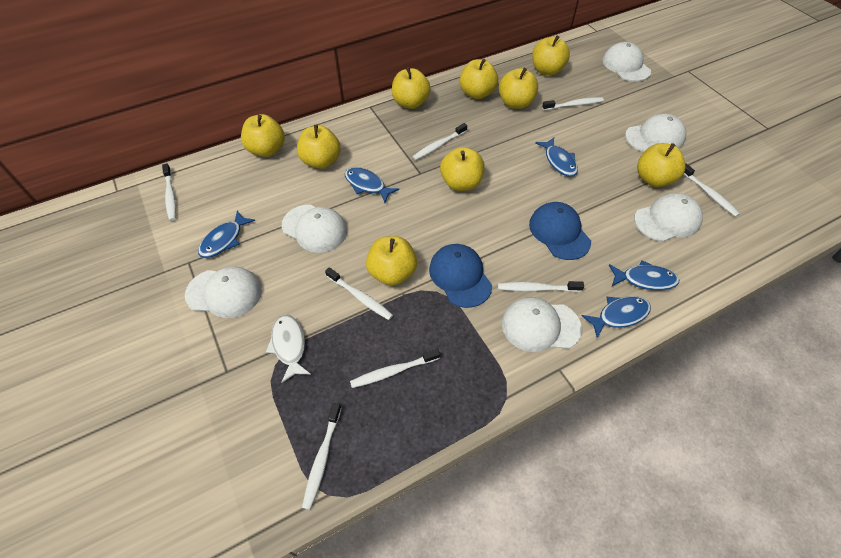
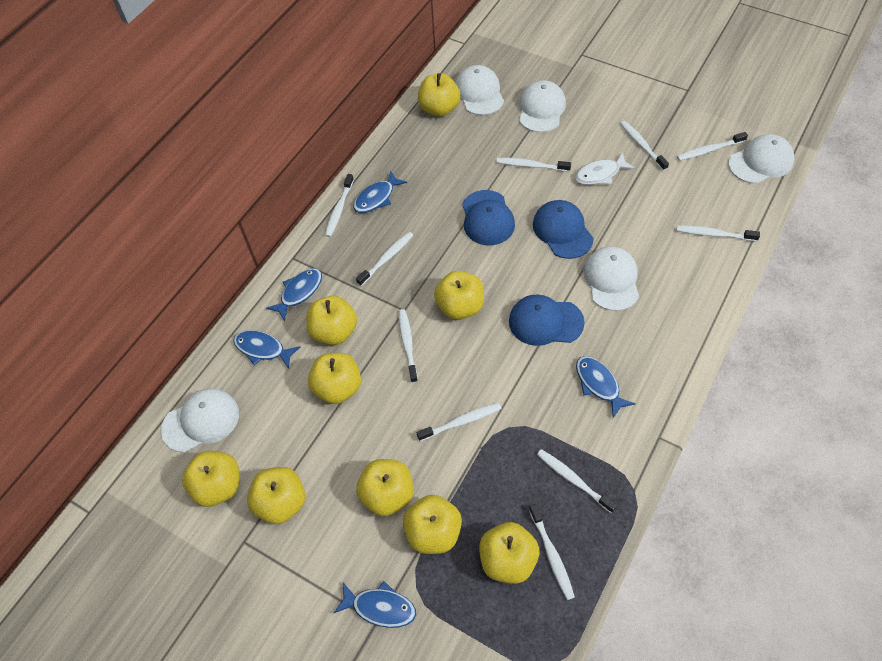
blue cap: 2 -> 3
white cap: 6 -> 5
white toothbrush: 8 -> 10

